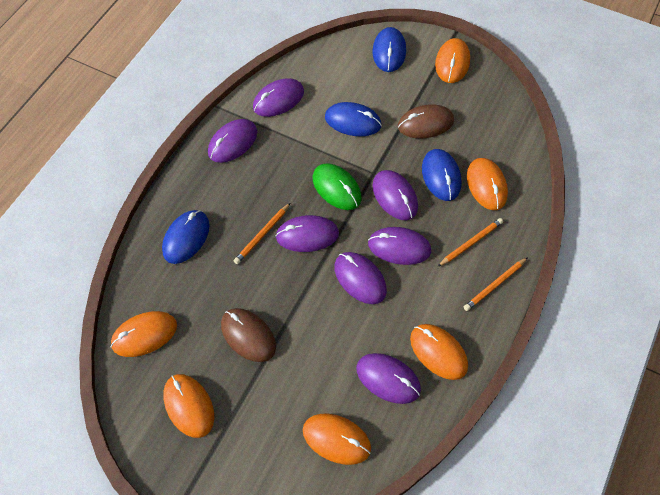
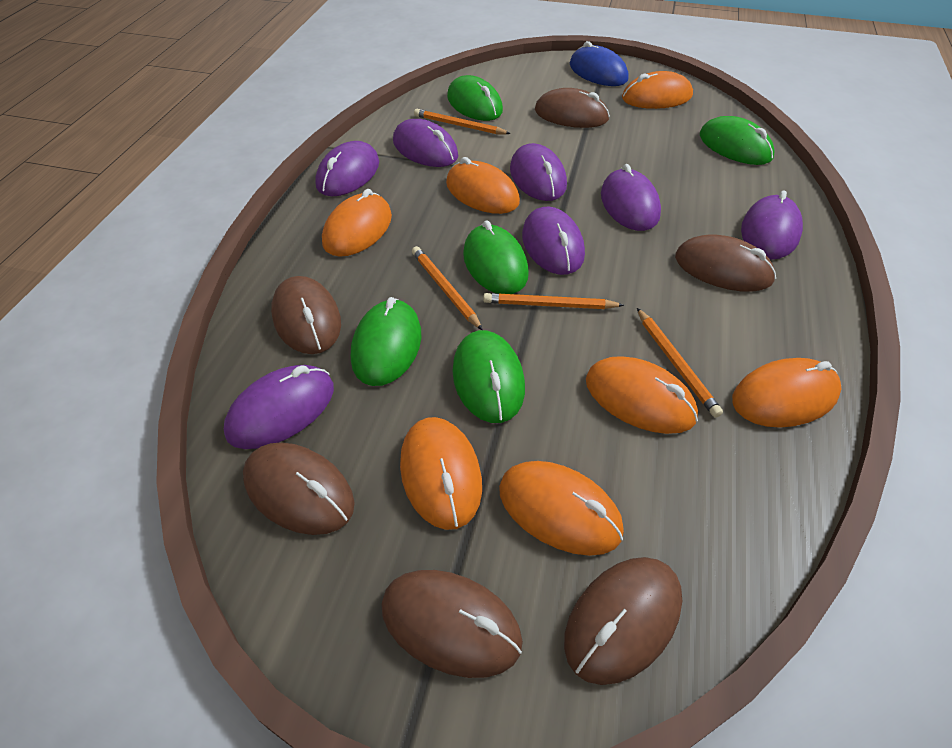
blue mouse: 4 -> 1
brown mouse: 2 -> 6
green mouse: 1 -> 5
orange mouse: 6 -> 7
orange pencil: 3 -> 4

